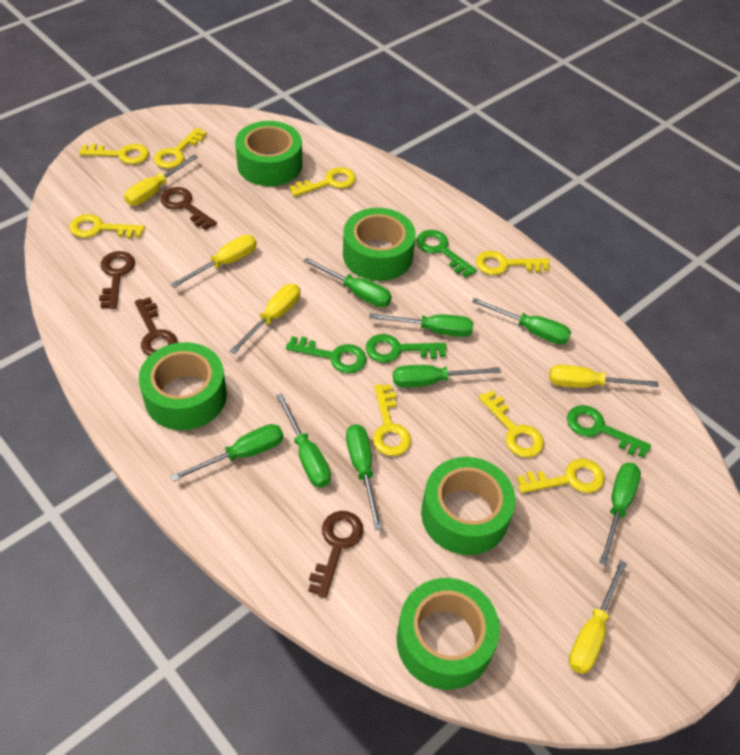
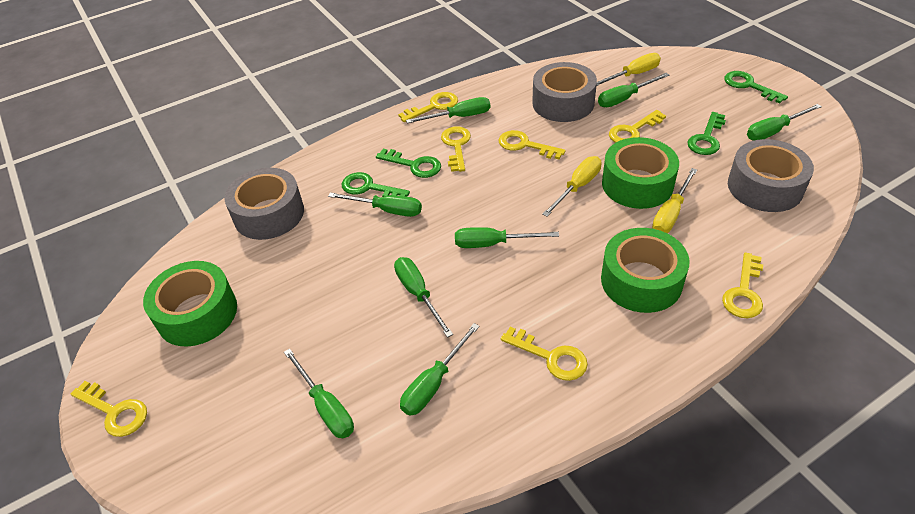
brown key: 4 -> 0
green tape: 5 -> 3
grey tape: 0 -> 3
yellow key: 8 -> 7
yellow screwdriver: 5 -> 3

